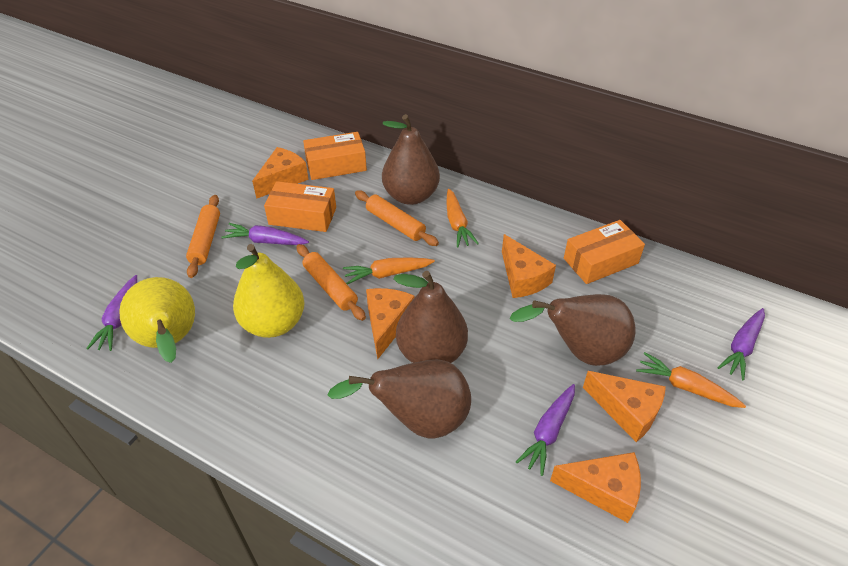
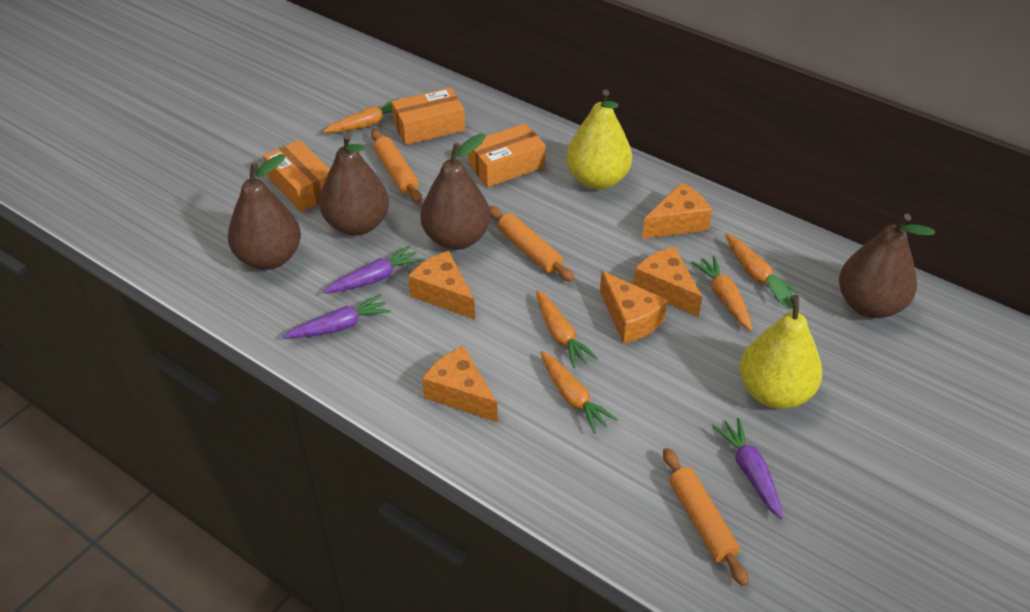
orange carrot: 3 -> 5
purple carrot: 4 -> 3

